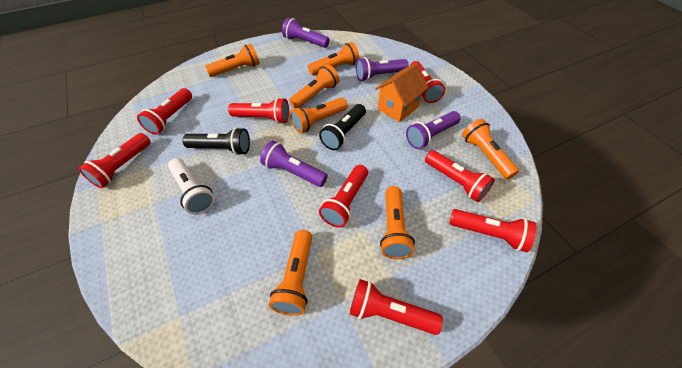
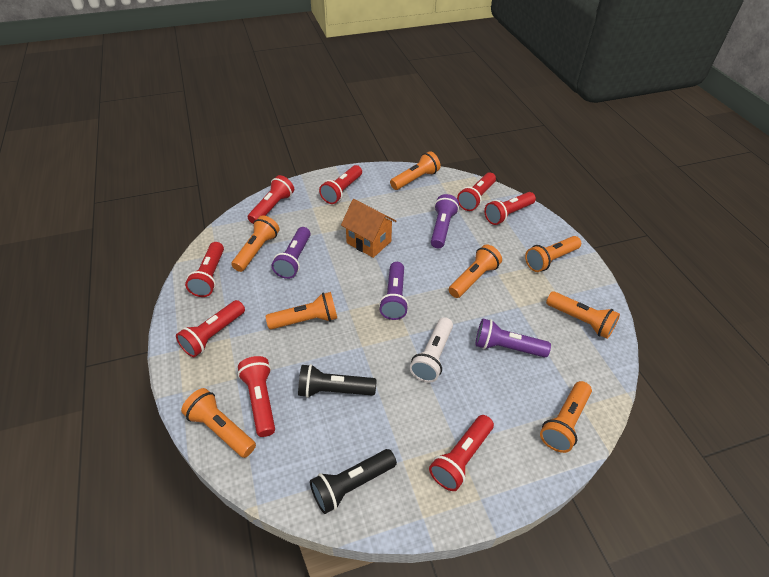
orange flashlight: 7 -> 8

